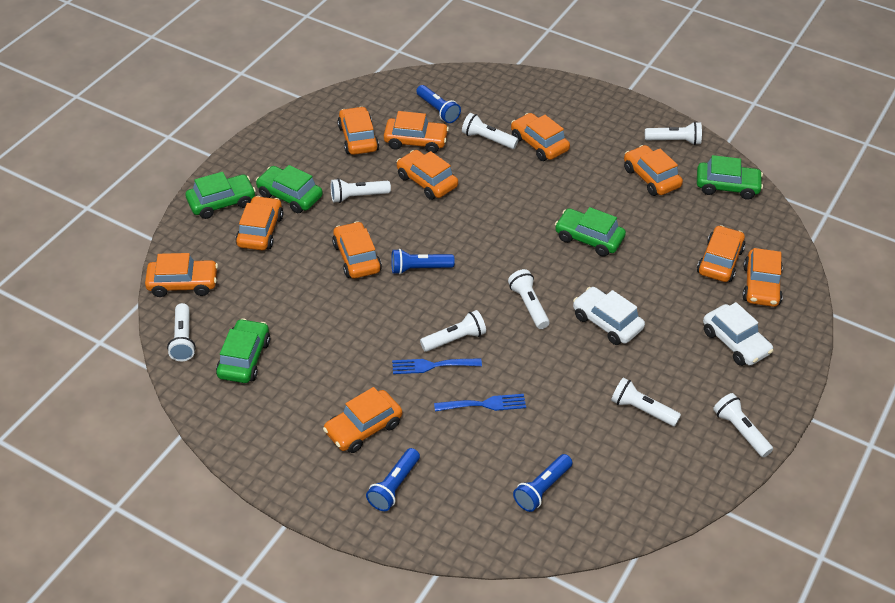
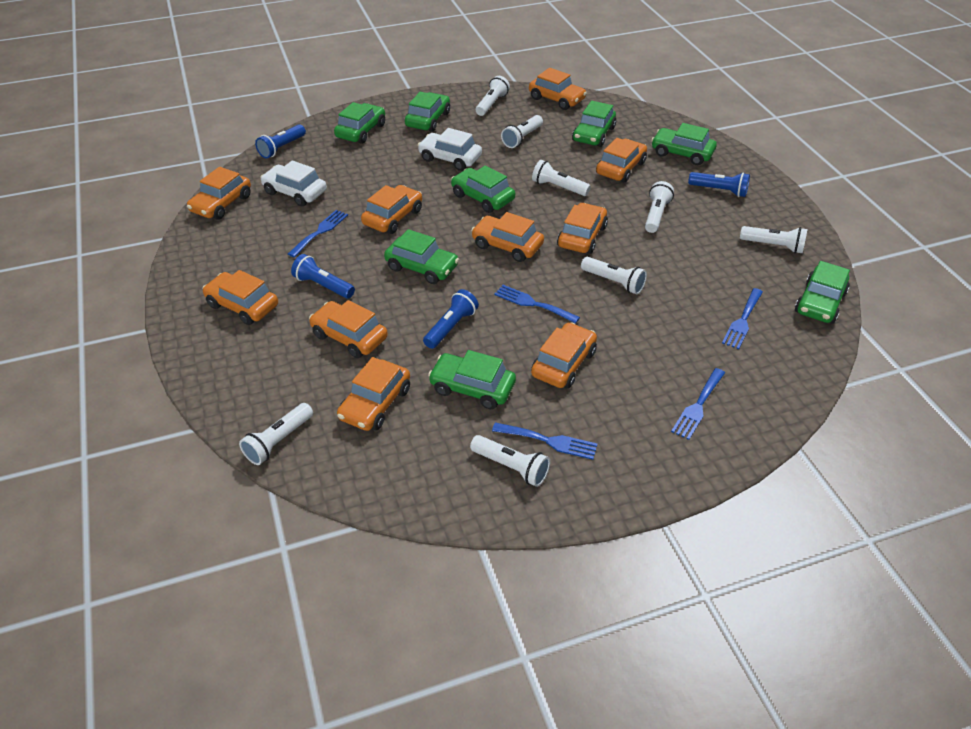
blue fork: 2 -> 5
green car: 5 -> 8
orange car: 11 -> 10

